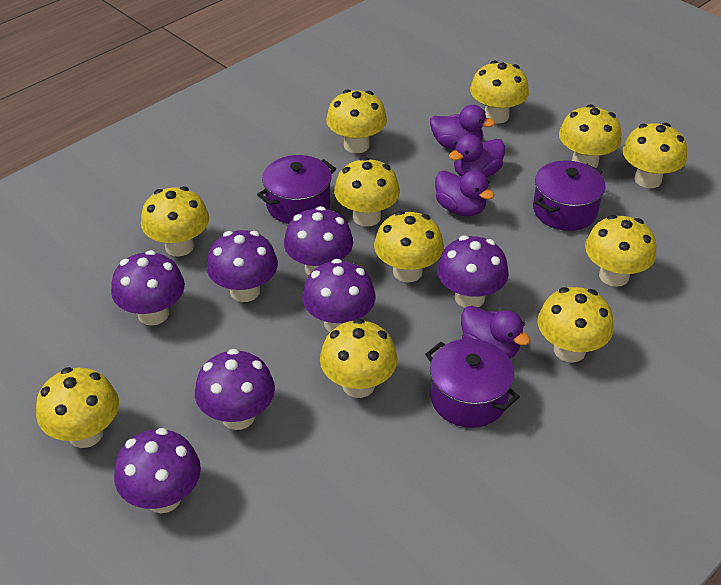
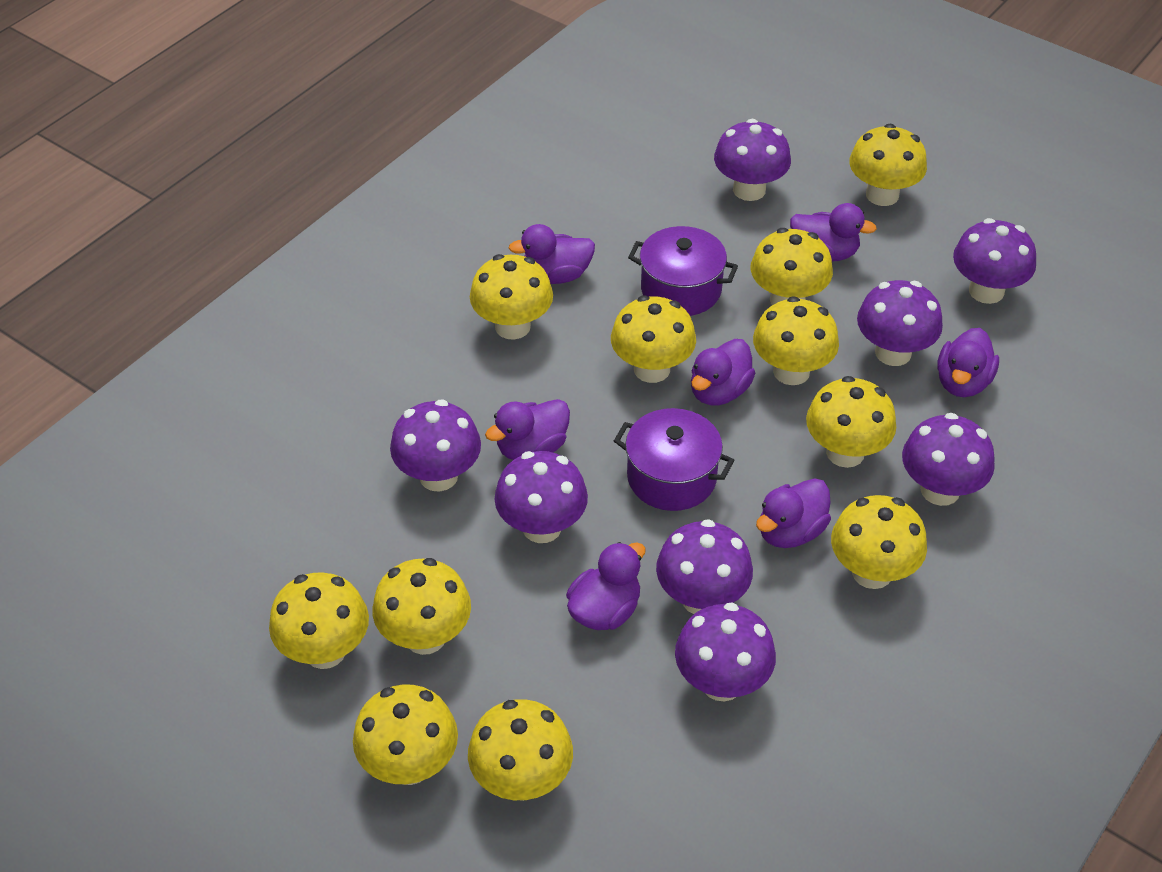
purple duck: 4 -> 7
purple mushroom: 7 -> 8
purple pot: 3 -> 2

